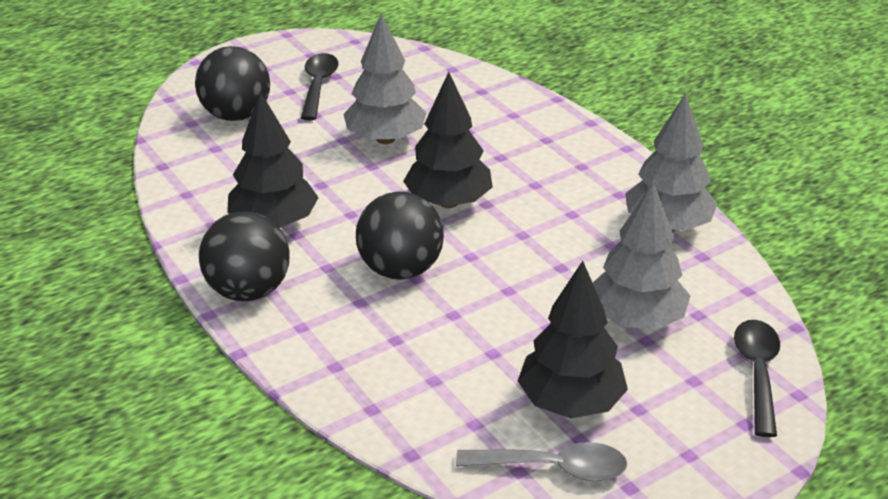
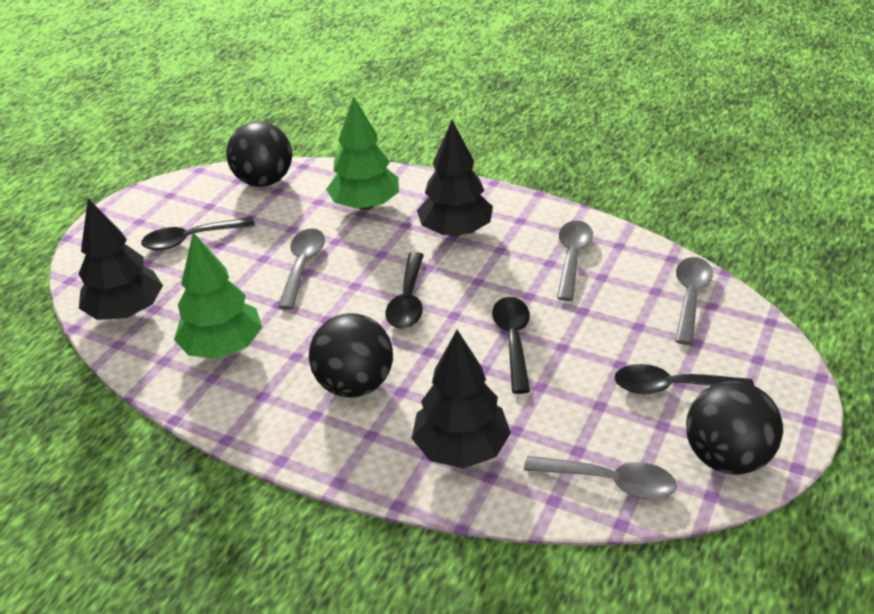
black spoon: 2 -> 4
green tree: 0 -> 2
grey spoon: 1 -> 4
grey tree: 3 -> 0

